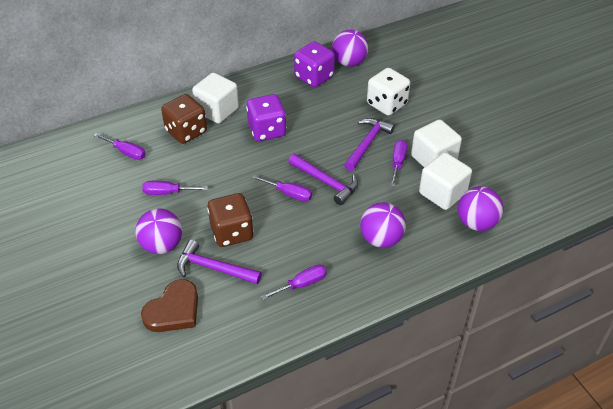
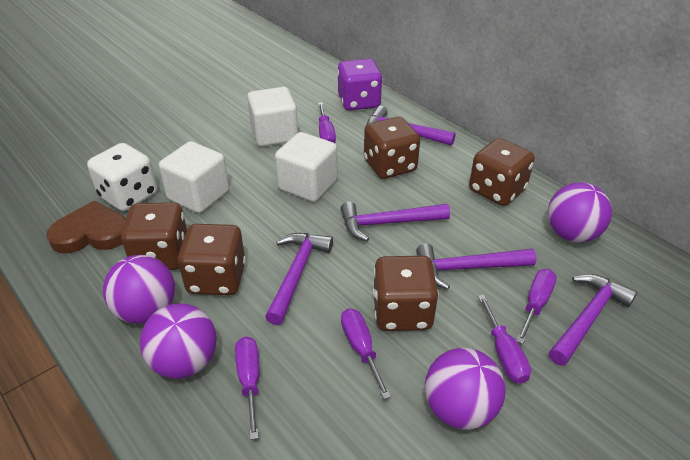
brown dice: 2 -> 5
purple dice: 2 -> 1
purple hammer: 3 -> 5

